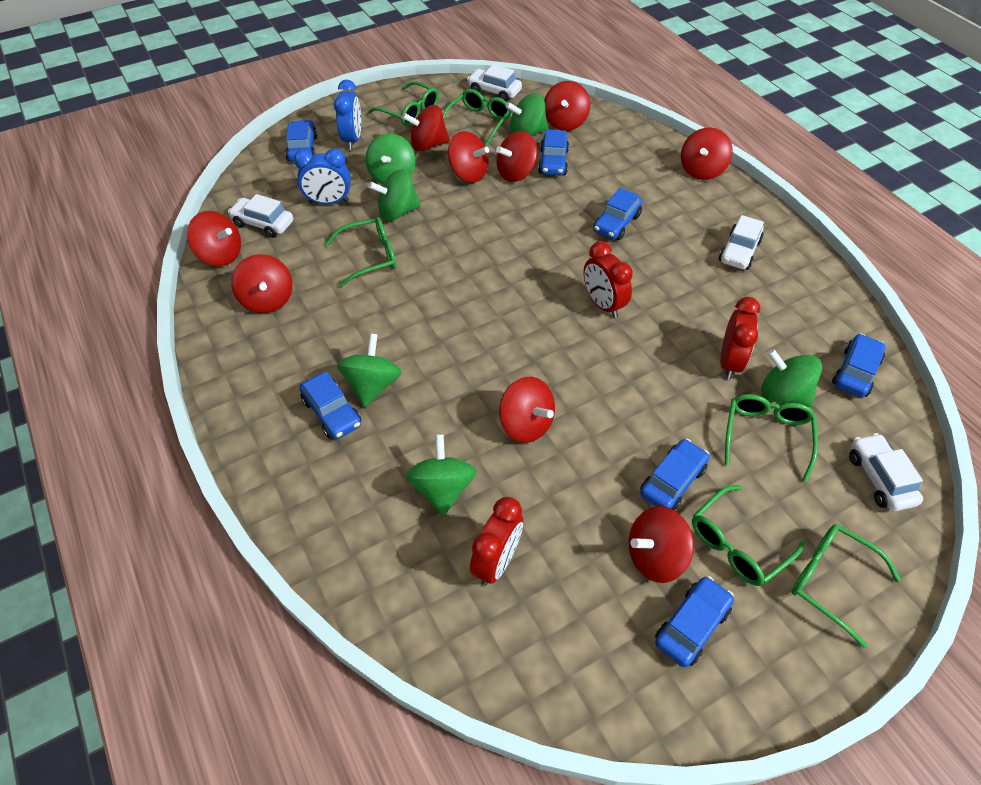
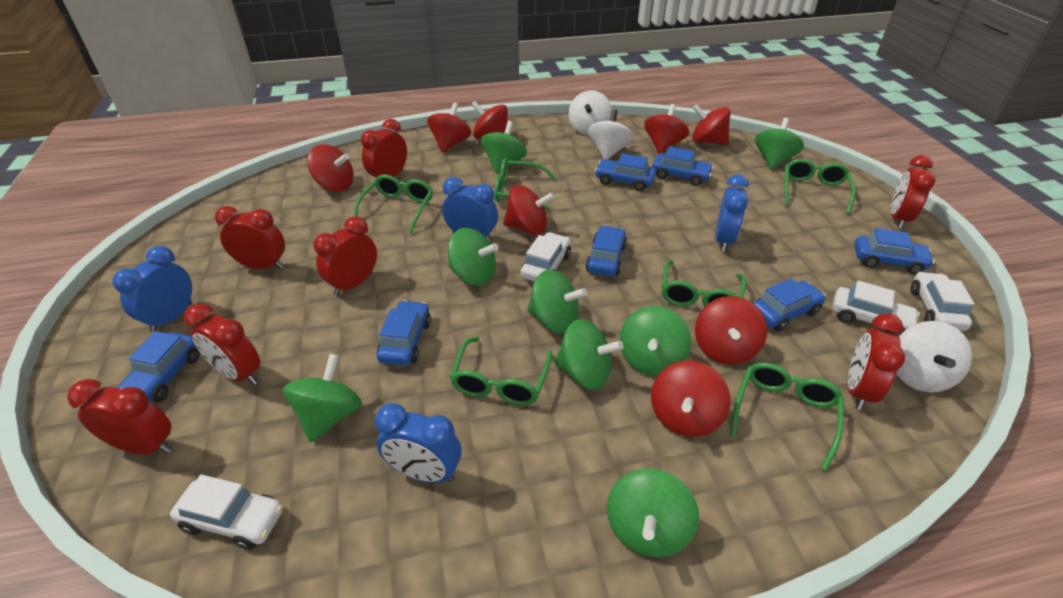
blue clock: 2 -> 4
green spinning top: 6 -> 8
red clock: 3 -> 7
red spinning top: 9 -> 8
white spinning top: 0 -> 3

